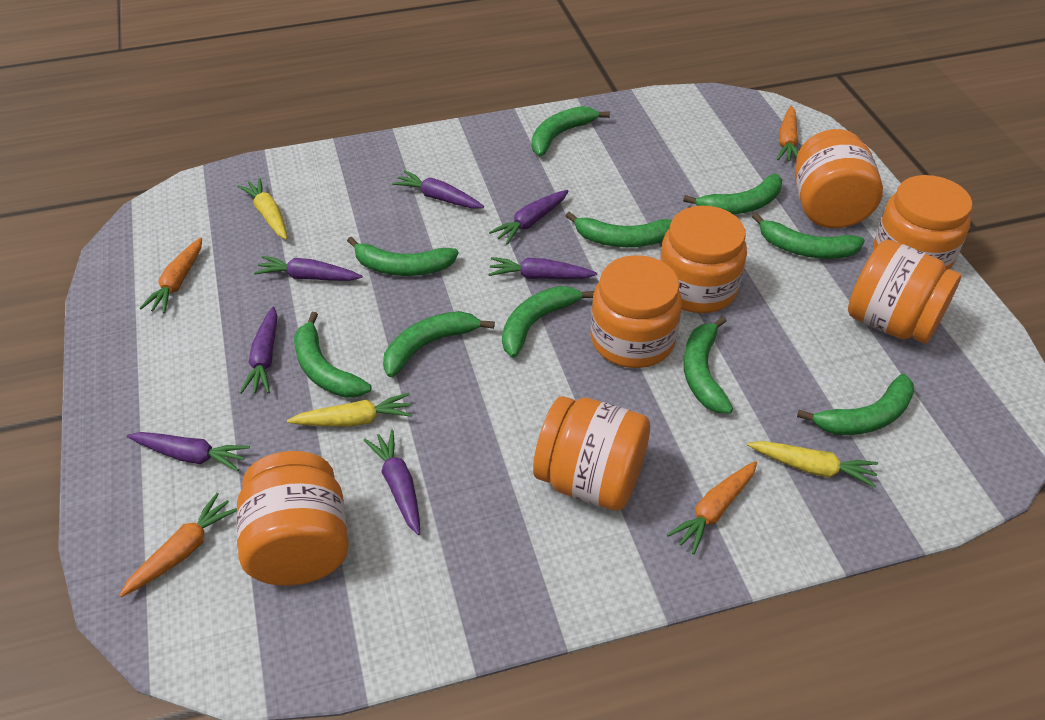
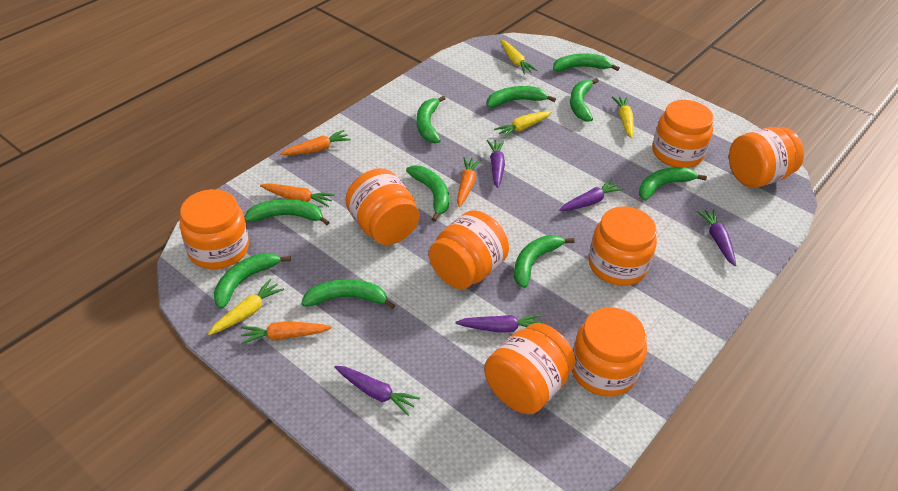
orange jar: 7 -> 8
purple carrot: 7 -> 5
yellow carrot: 3 -> 4

